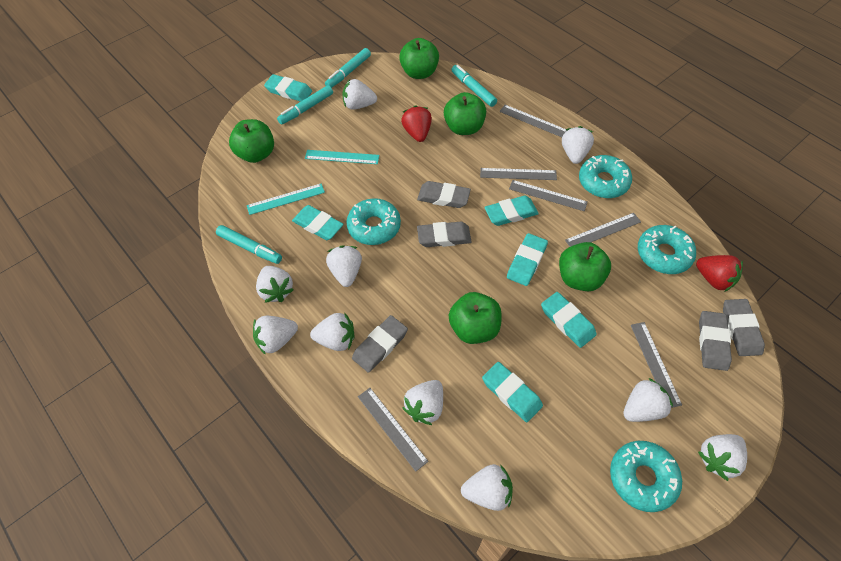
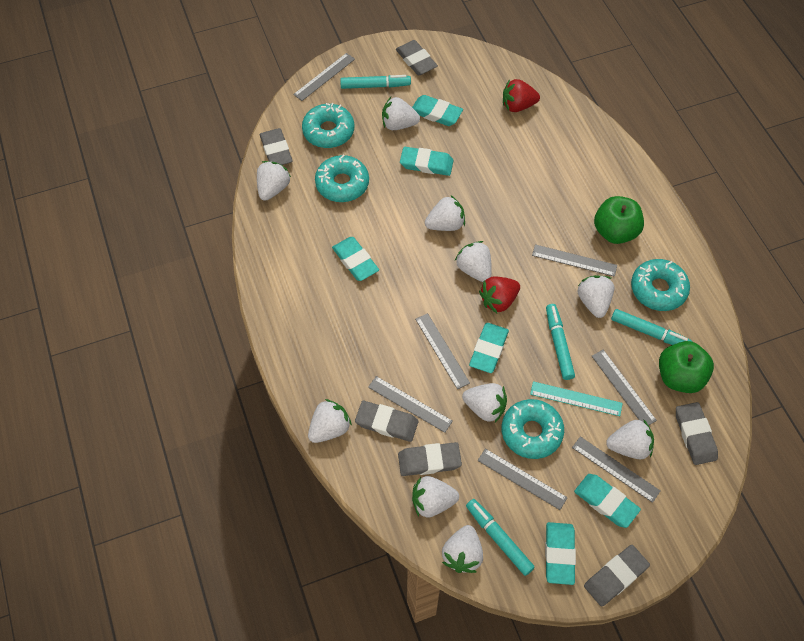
green apple: 5 -> 2
grey eraser: 5 -> 6
grey ruler: 6 -> 7
turquoise ruler: 2 -> 1

